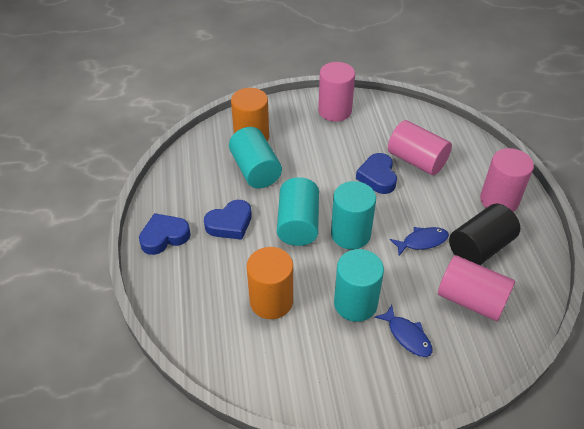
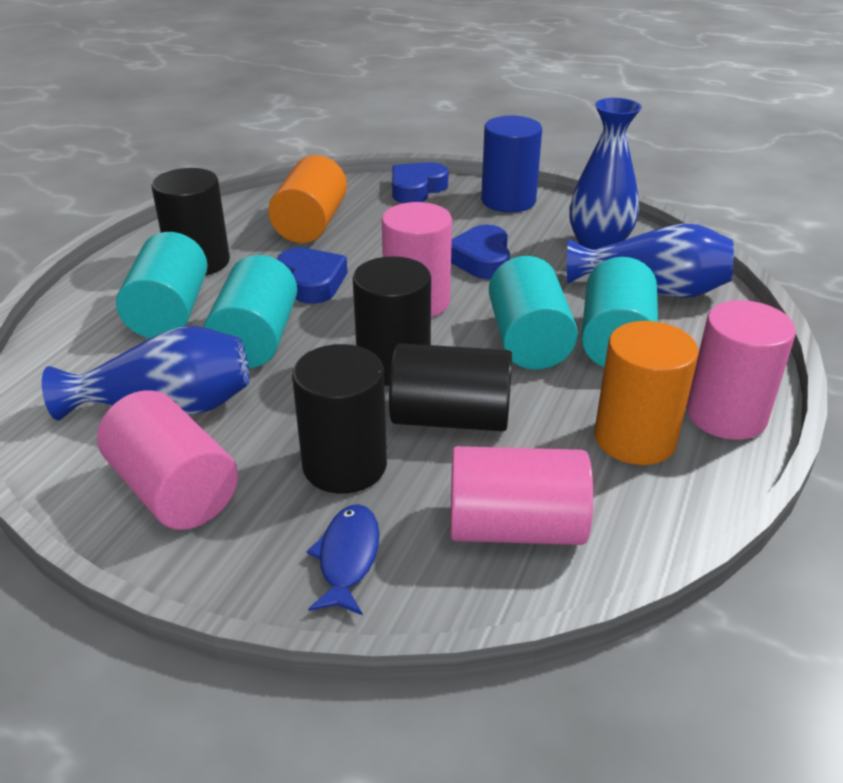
black cylinder: 1 -> 4
blue cylinder: 0 -> 1
blue fish: 2 -> 1
blue vase: 0 -> 3

